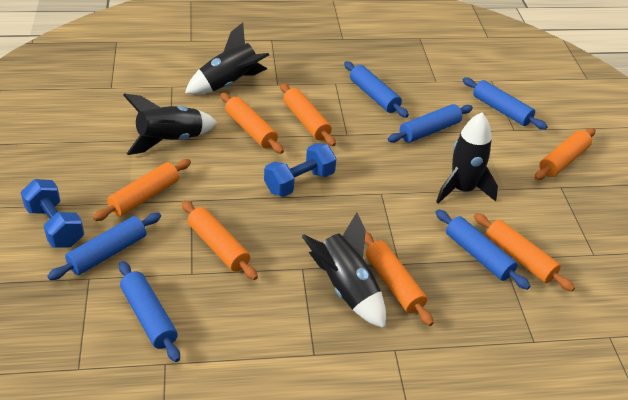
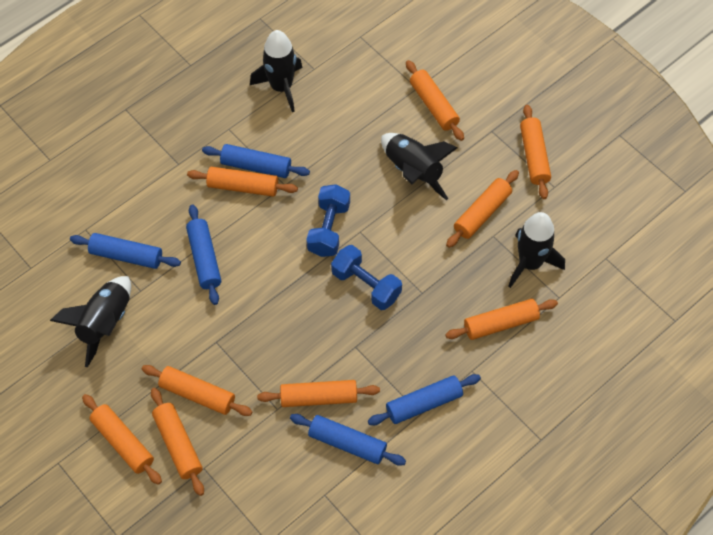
blue rolling pin: 6 -> 5
orange rolling pin: 7 -> 9

